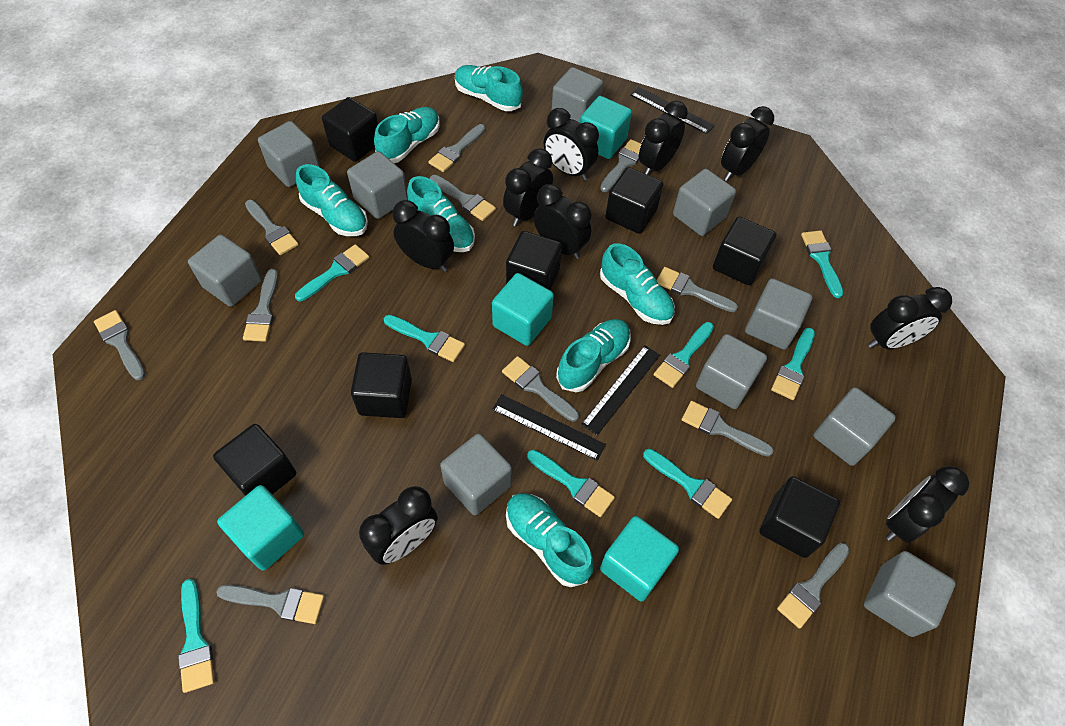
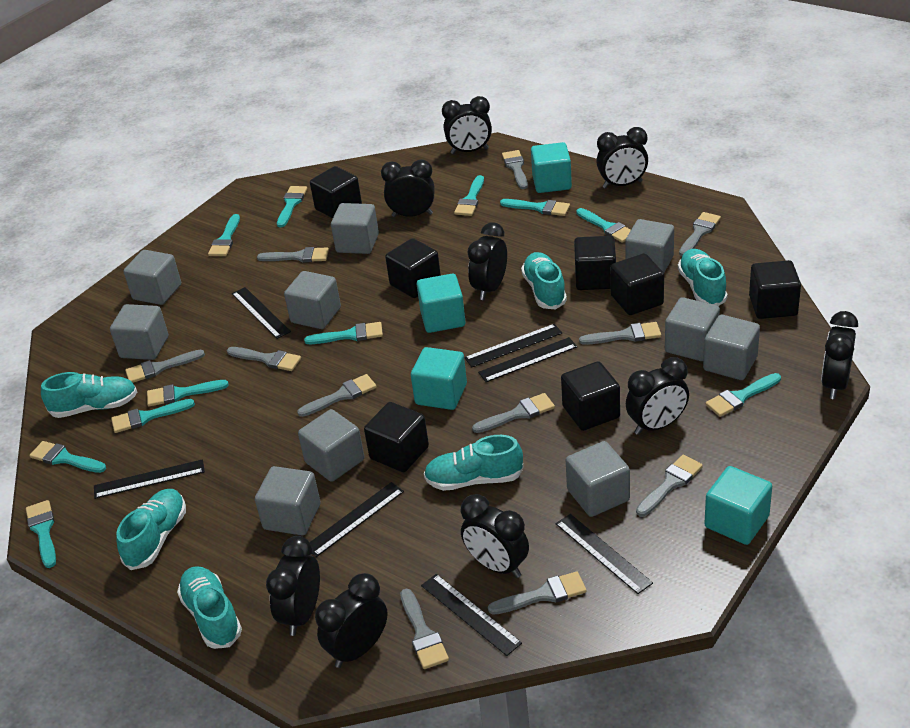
black ruler: 3 -> 7
turquoise brush: 8 -> 11
turquoise shoe: 7 -> 6

